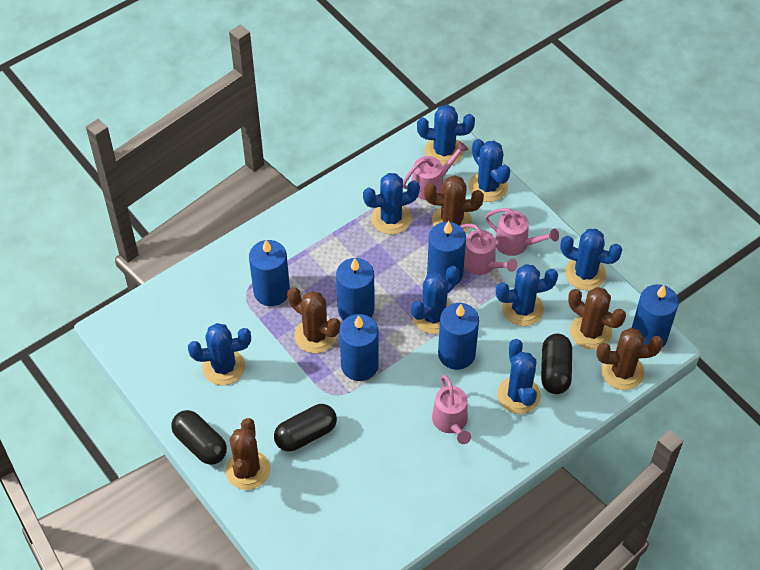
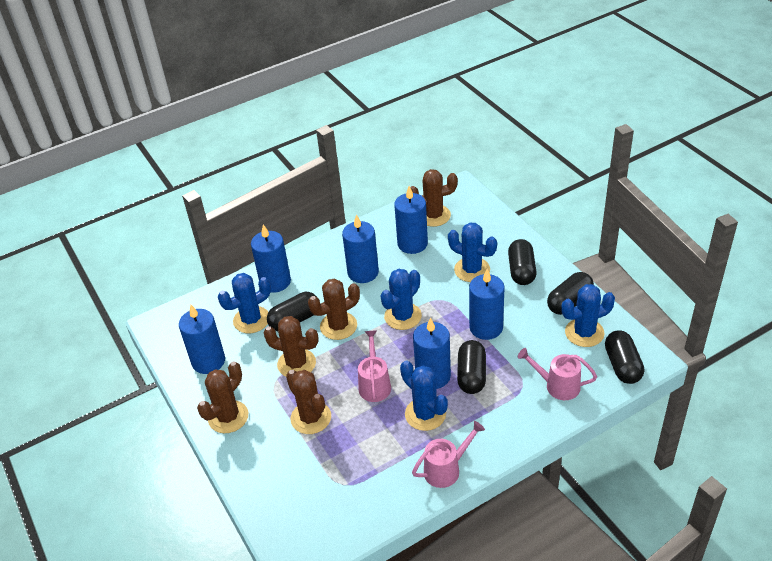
black capsule: 3 -> 5
blue cactus: 8 -> 5
pink watering can: 4 -> 3

